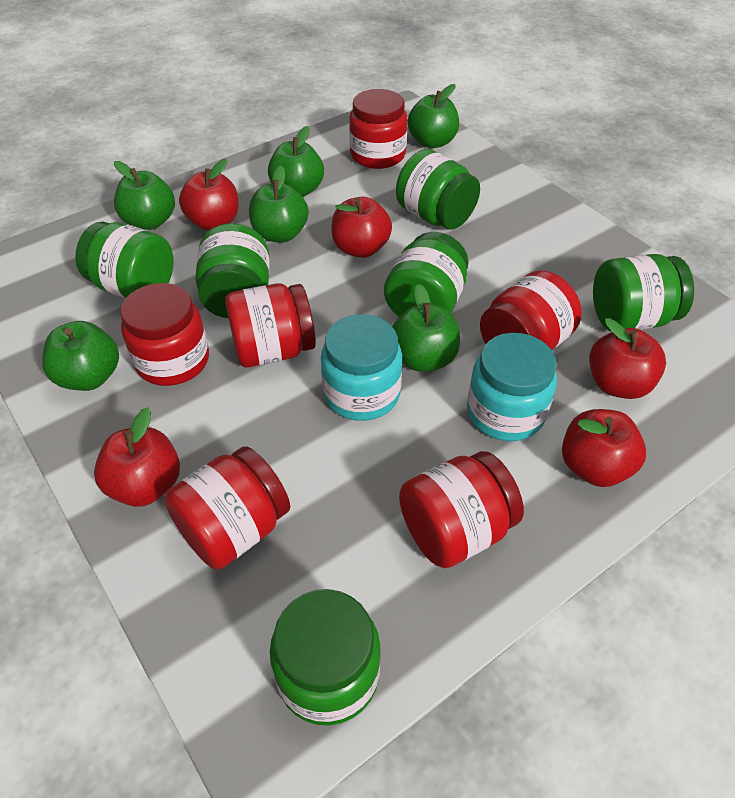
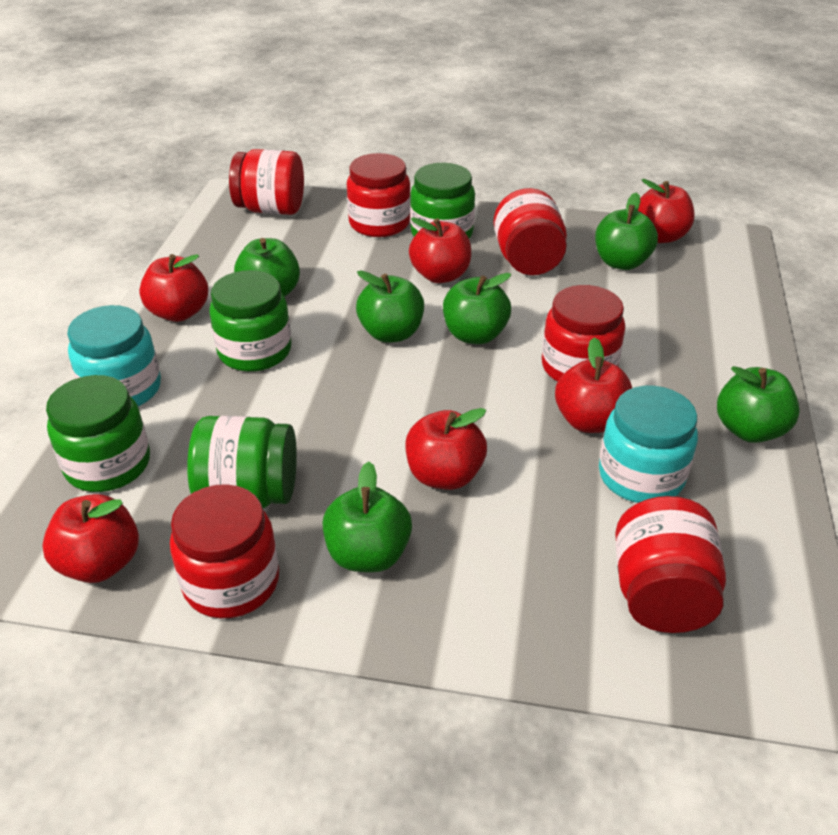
green jar: 6 -> 4
red apple: 5 -> 6

